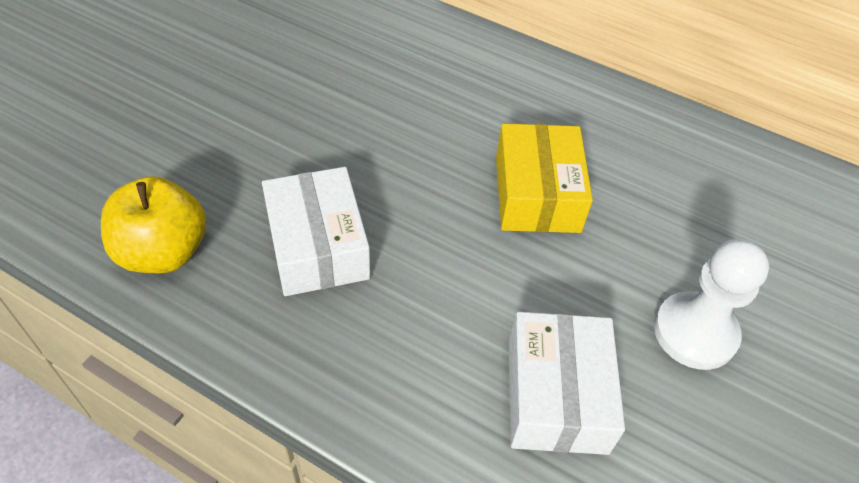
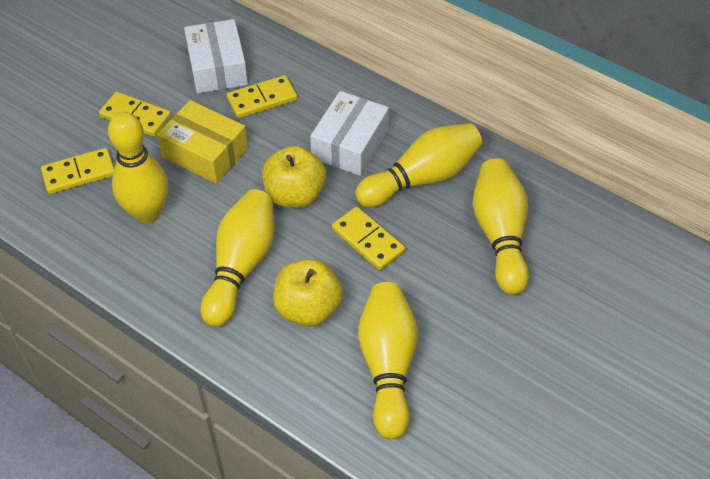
white pawn: 1 -> 0
yellow apple: 1 -> 2
yellow bowling pin: 0 -> 5
yellow domino: 0 -> 4

